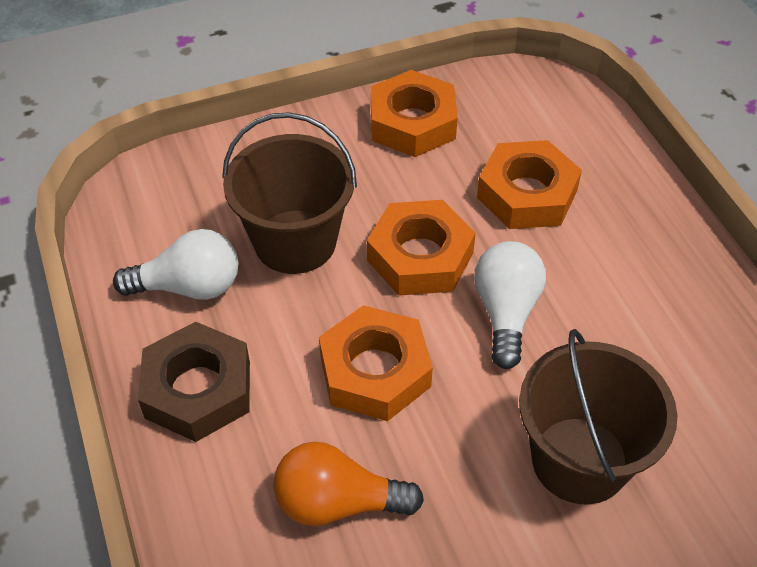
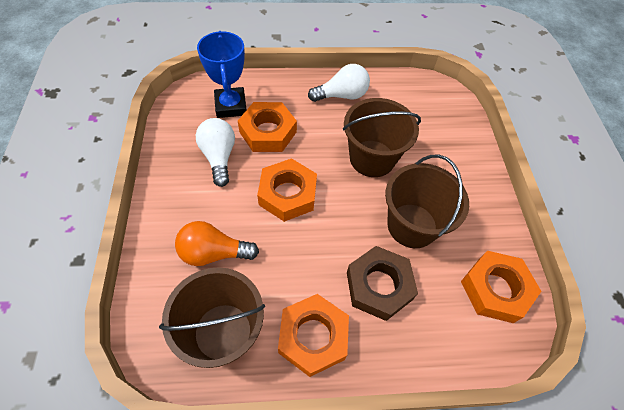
blue trophy: 0 -> 1
brown bucket: 2 -> 3

